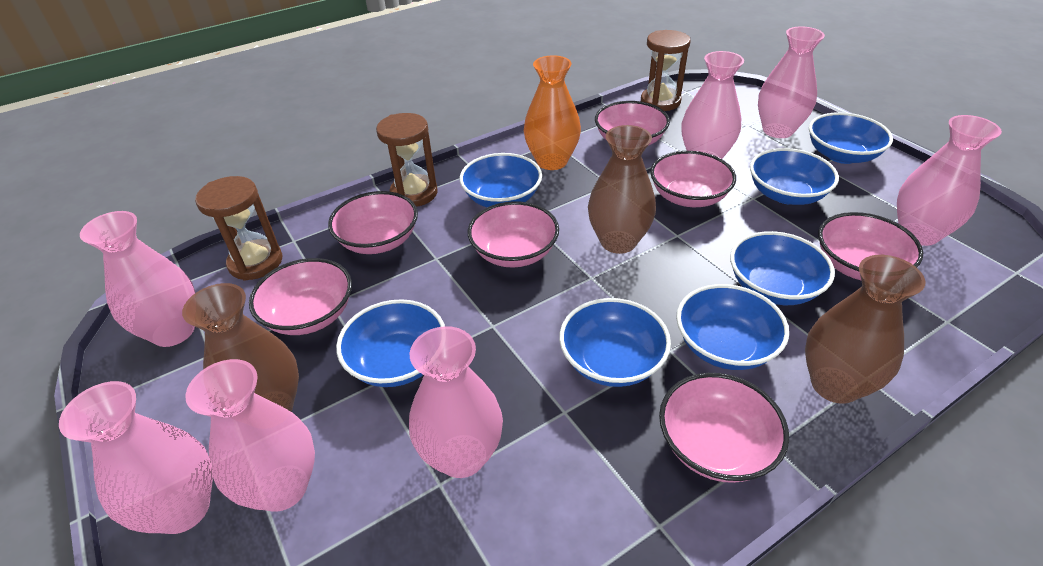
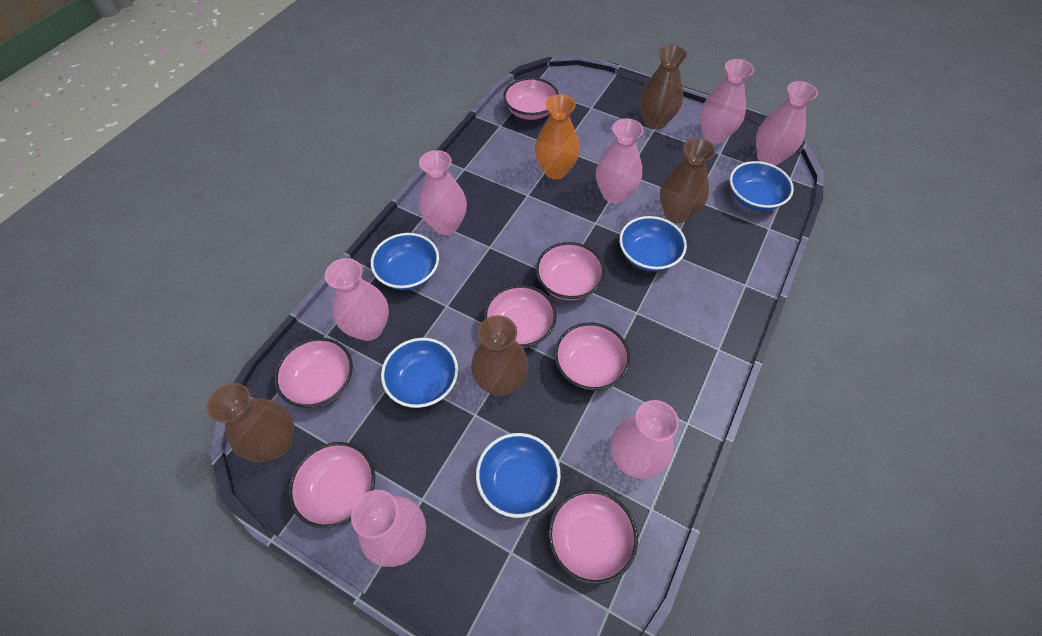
blue bowl: 7 -> 5
brown hourglass: 3 -> 0
brown vase: 3 -> 4

